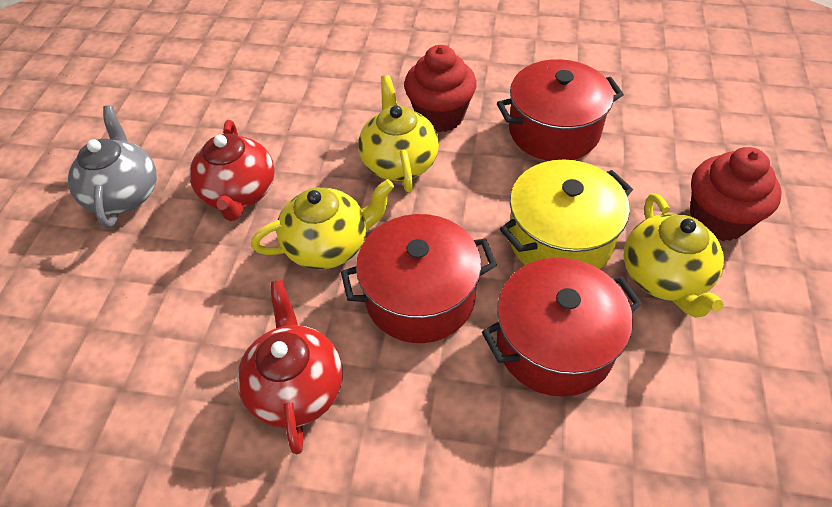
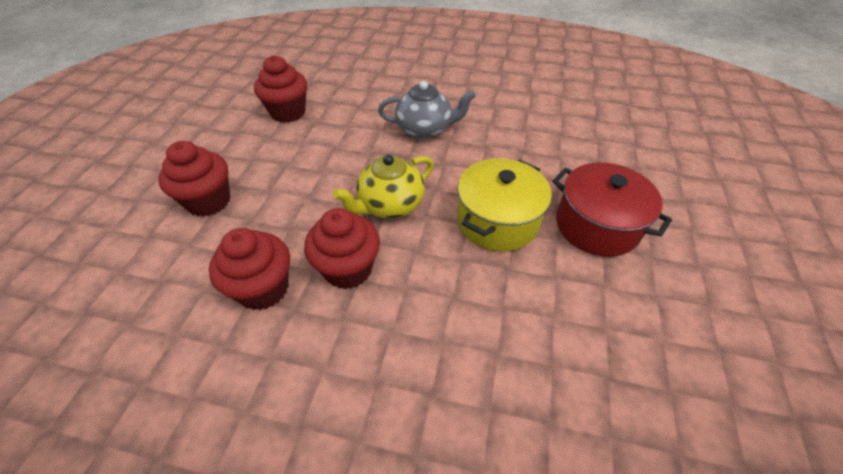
red cupcake: 2 -> 4
red pot: 3 -> 1
red teapot: 2 -> 0
yellow teapot: 3 -> 1

